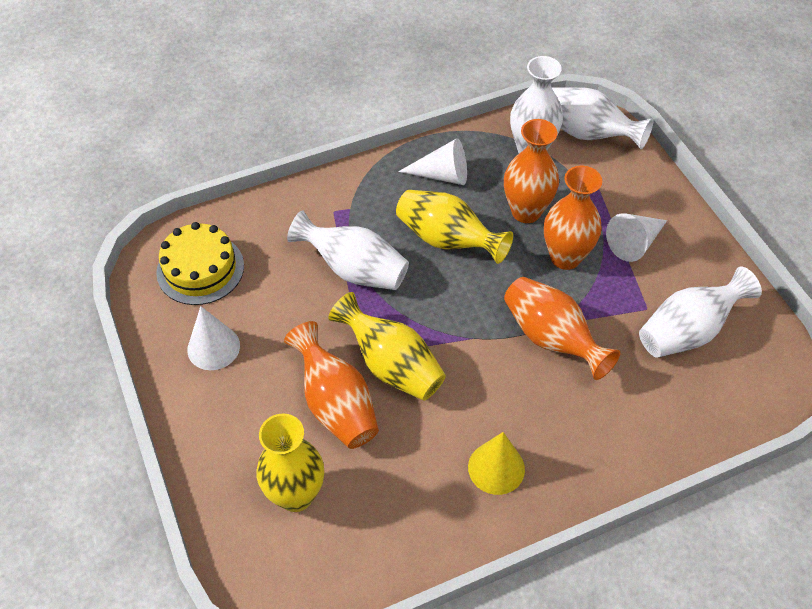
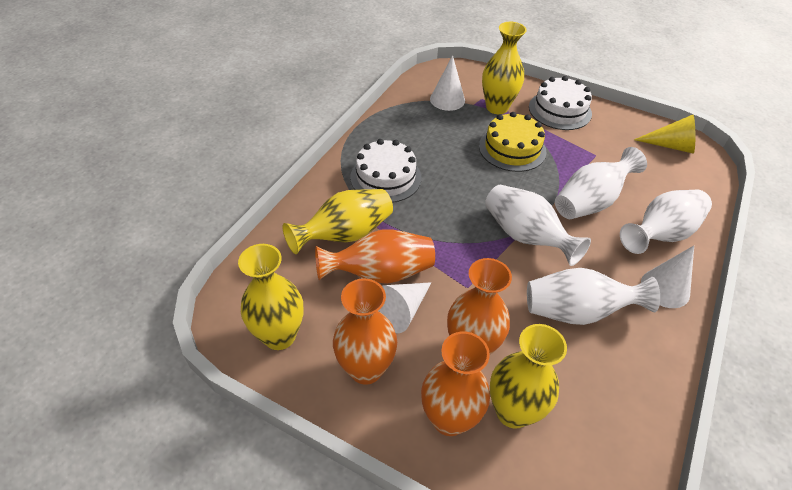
white cake: 0 -> 2
yellow vase: 3 -> 4

